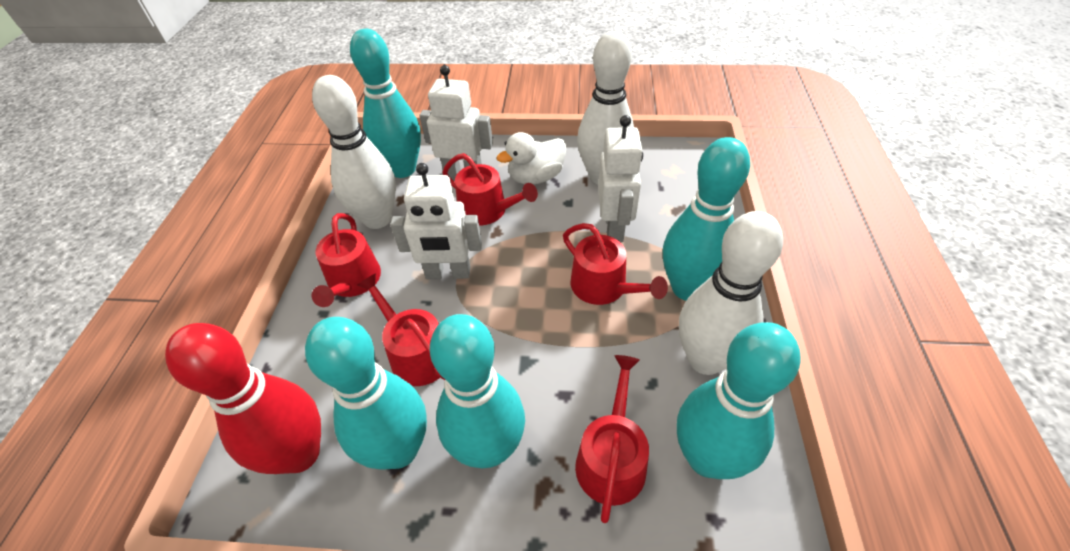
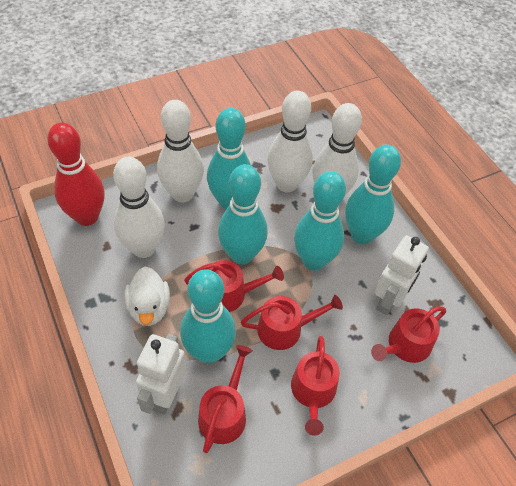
white bowling pin: 3 -> 4
white robot: 3 -> 2

